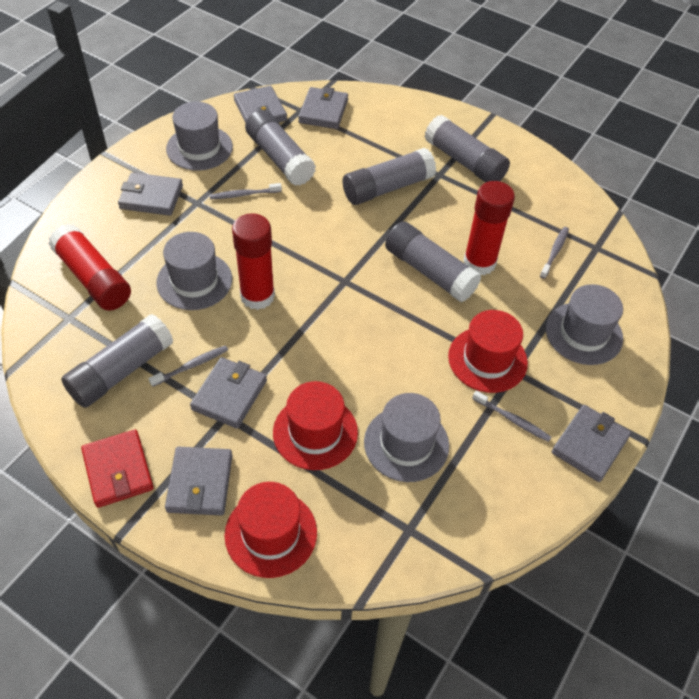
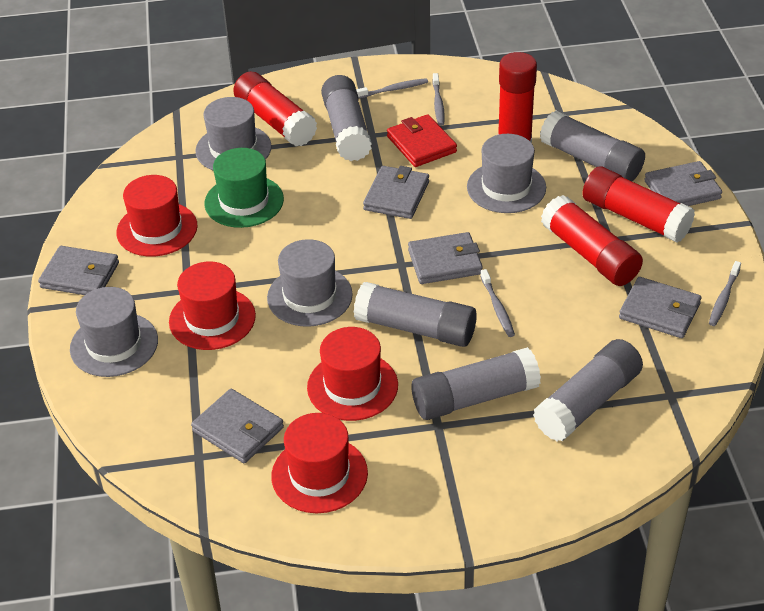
green hat: 0 -> 1
red glue stick: 3 -> 4
red hat: 3 -> 4

